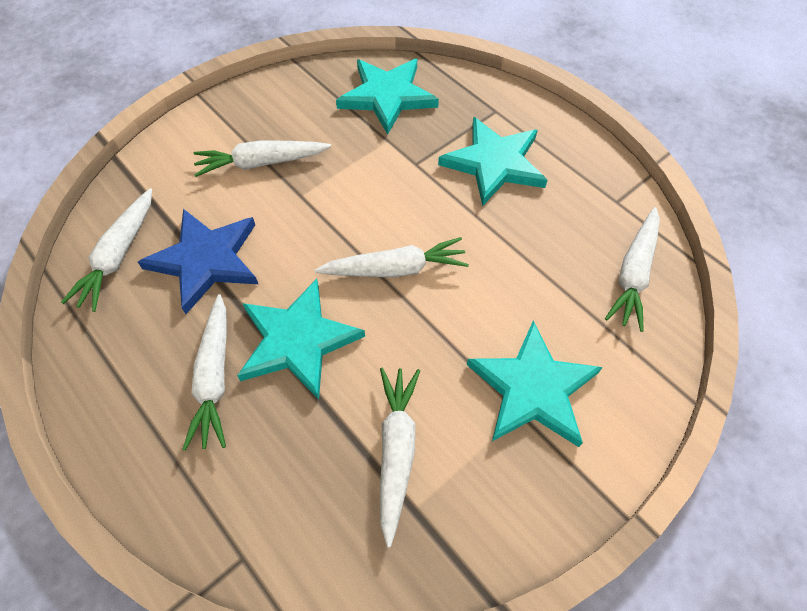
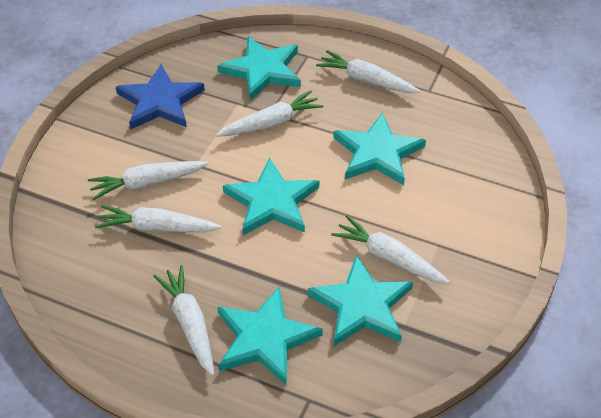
turquoise star: 4 -> 5

